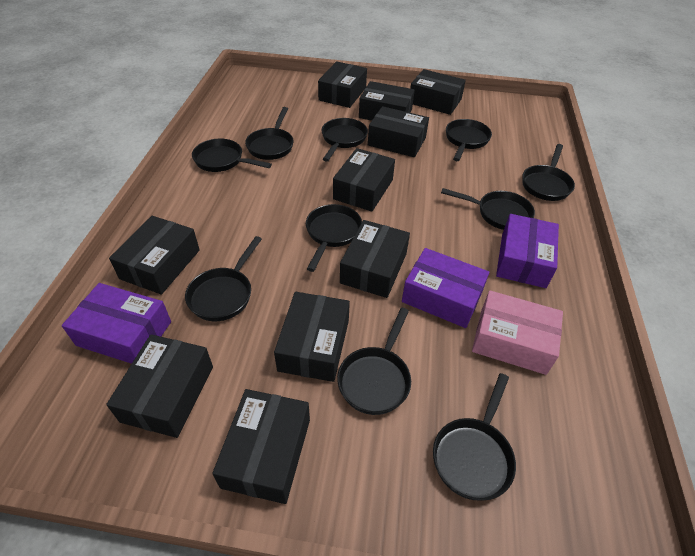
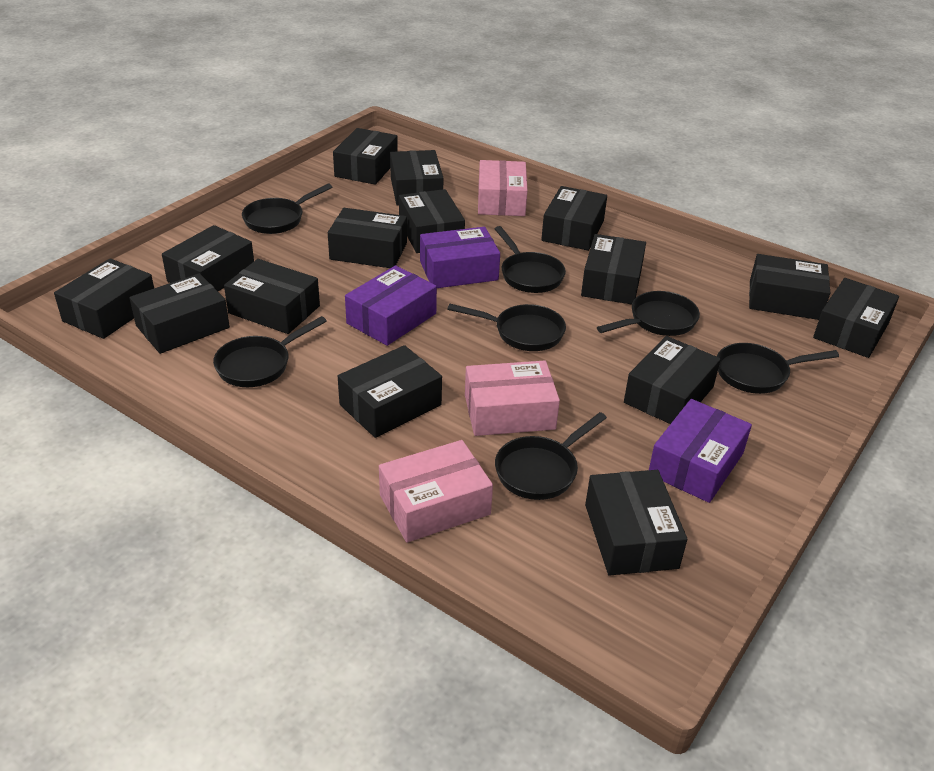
black box: 10 -> 15
black pan: 10 -> 7
pink box: 1 -> 3

